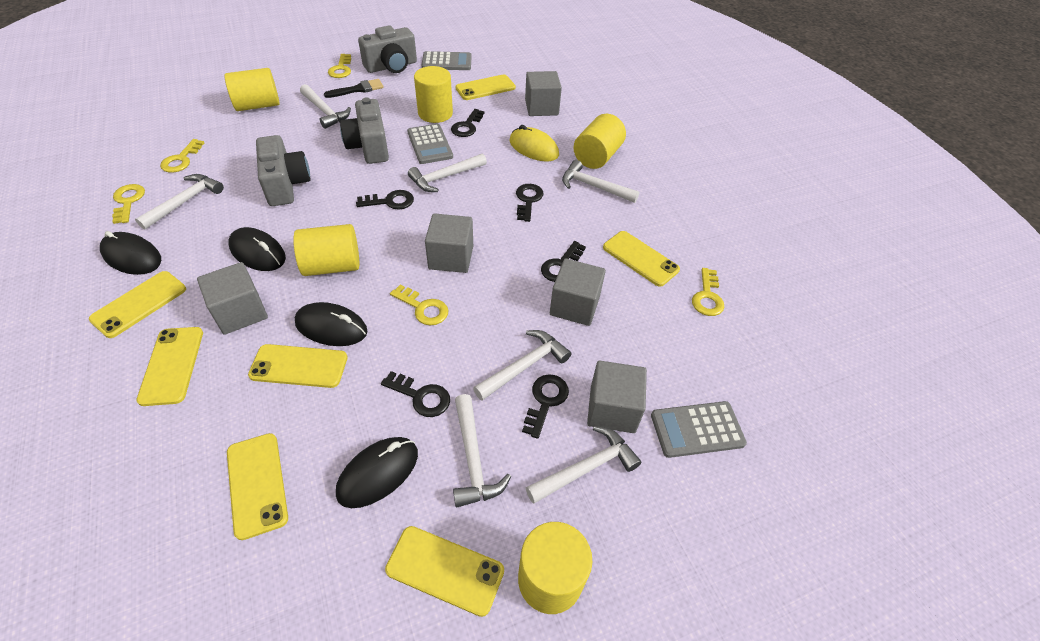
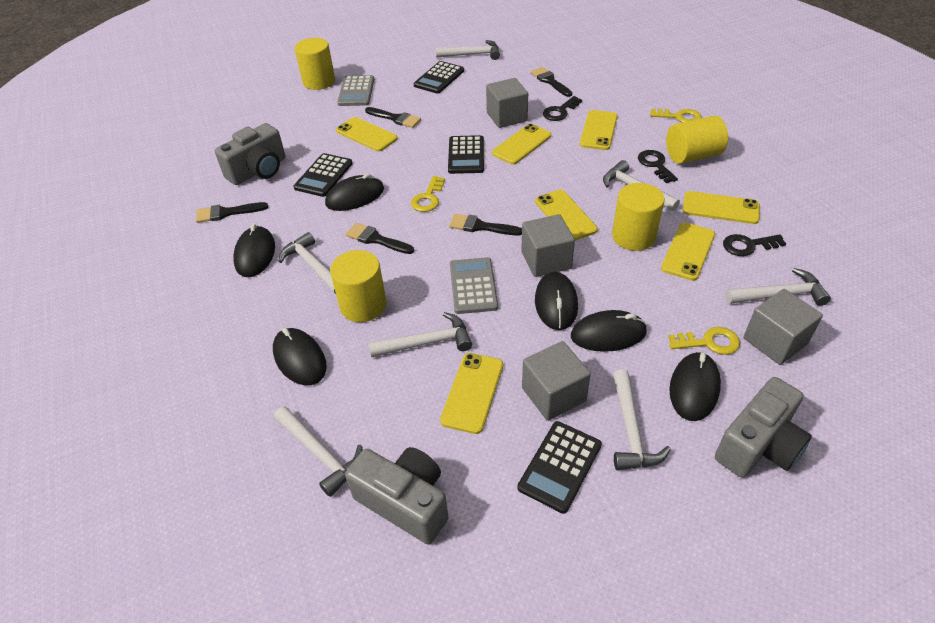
black brush: 1 -> 5
black calculator: 0 -> 4
black key: 6 -> 3
black mouse: 4 -> 6
grey calculator: 3 -> 2
grey cube: 5 -> 4
yellow cylinder: 5 -> 4
yellow key: 5 -> 3
yellow mouse: 1 -> 0

